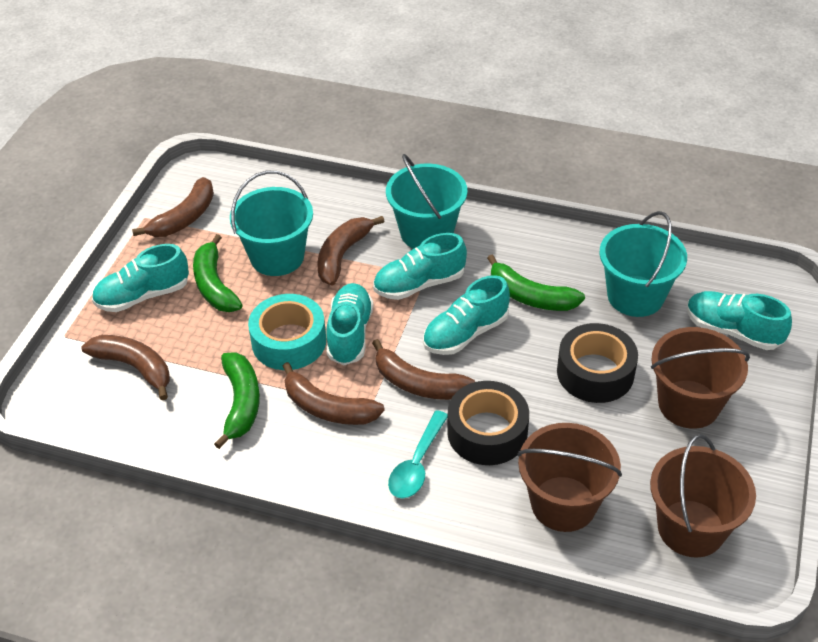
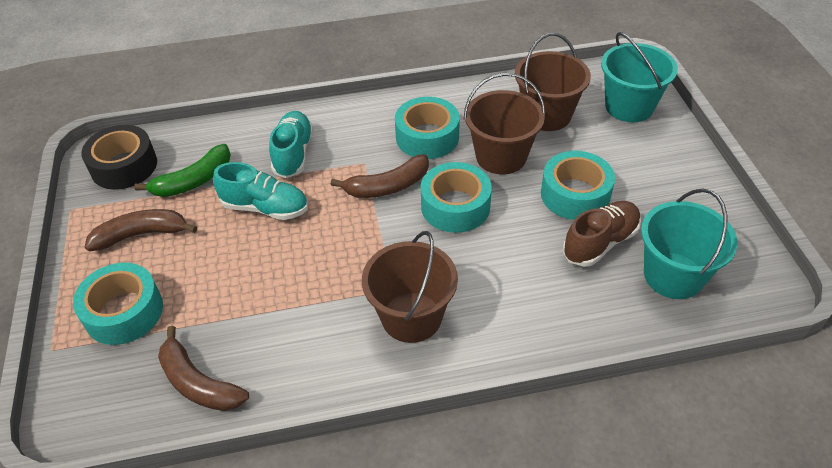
black tape: 2 -> 1
brown banana: 5 -> 3
brown shoe: 0 -> 1
green banana: 3 -> 1
turquoise bucket: 3 -> 2
turquoise shoe: 5 -> 2
turquoise spoon: 1 -> 0
turquoise tape: 1 -> 4

